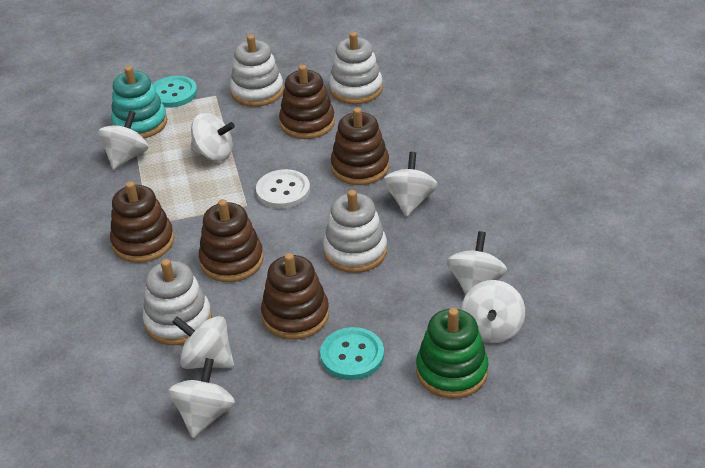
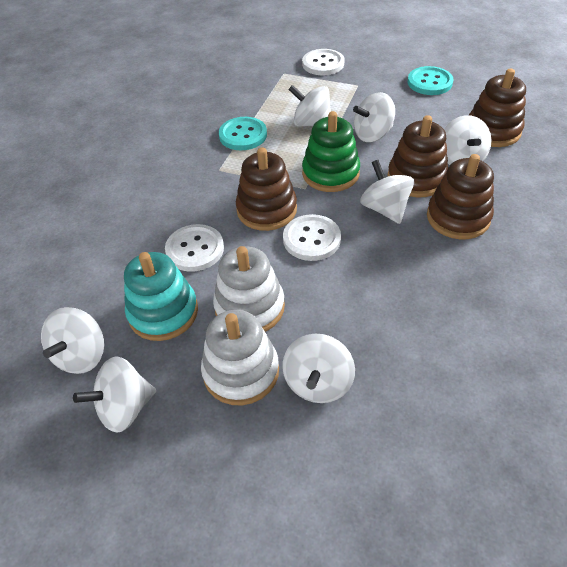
brown stacking toy: 5 -> 4
white button: 1 -> 3
white stacking toy: 4 -> 2

